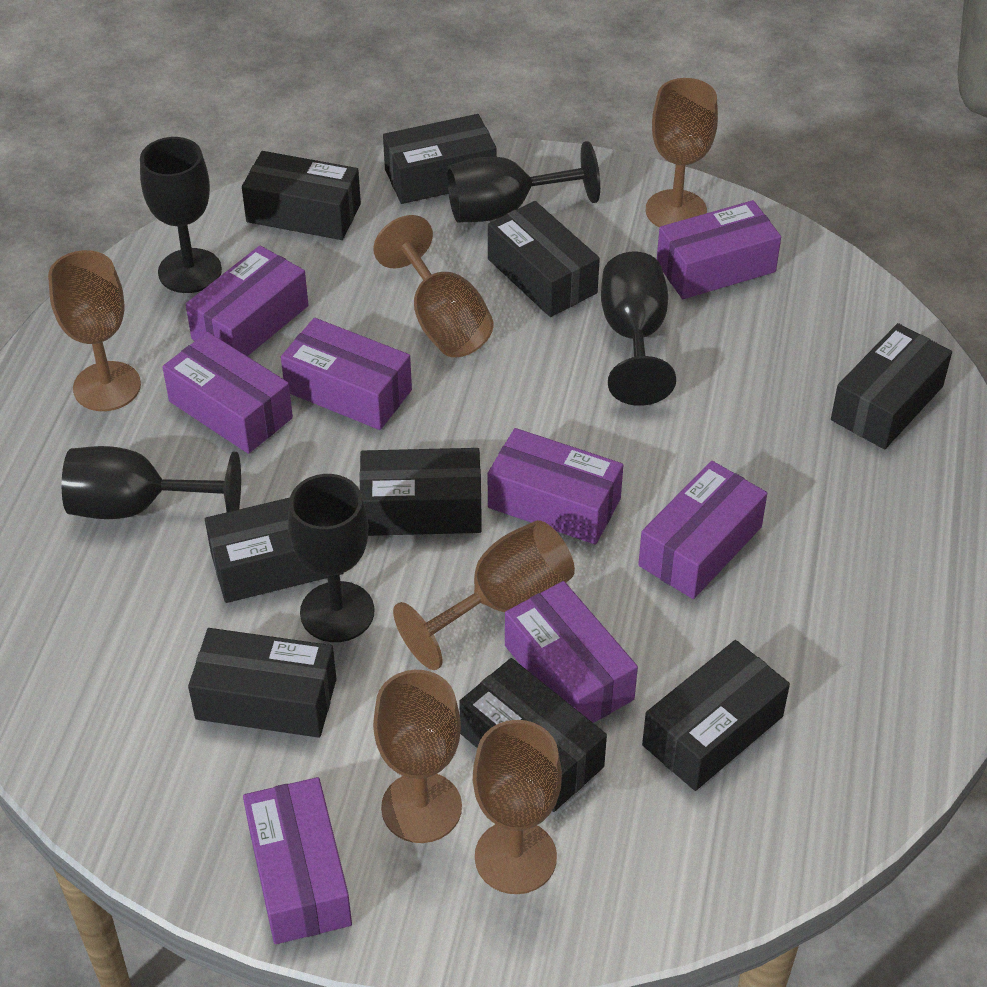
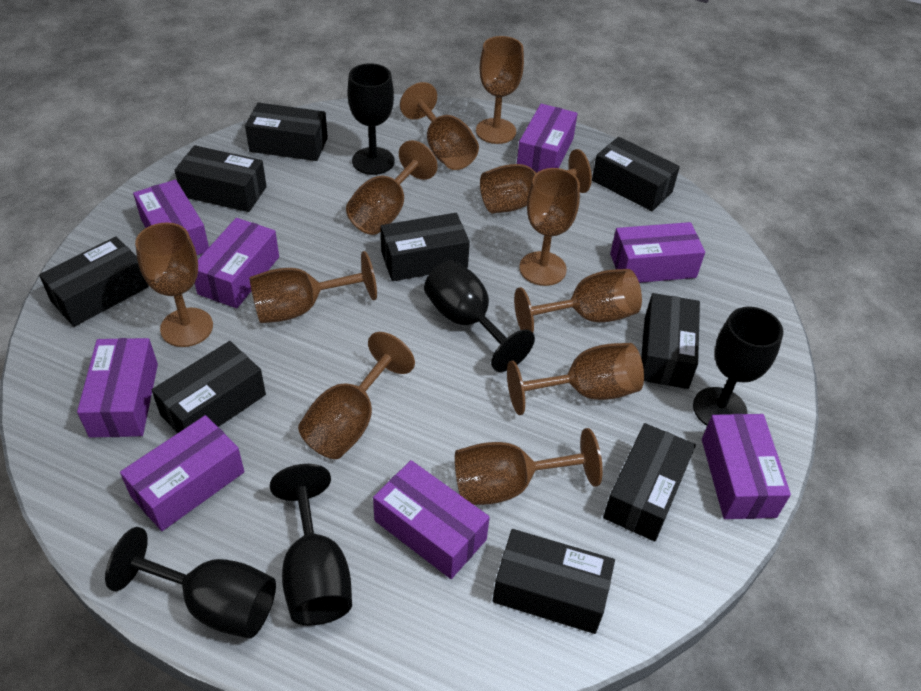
brown goblet: 6 -> 11

